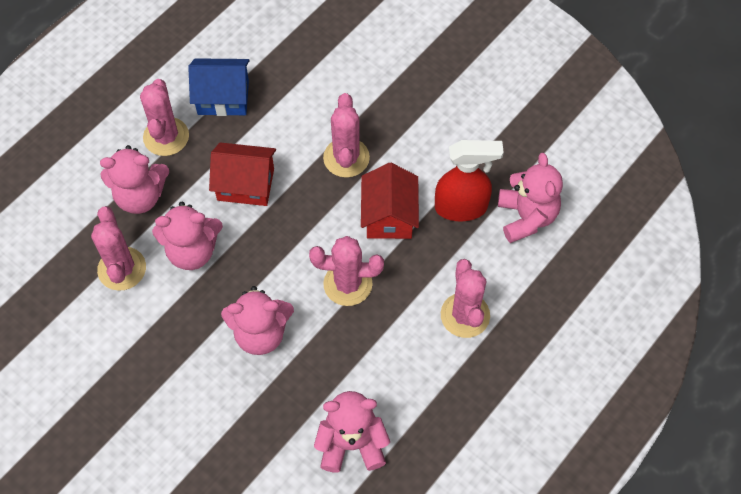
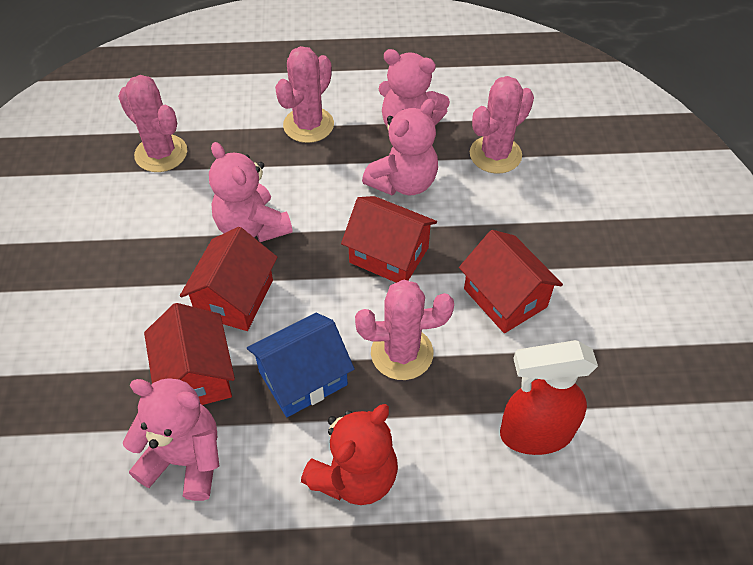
pink cactus: 5 -> 4
pink teddy bear: 5 -> 4
red house: 2 -> 4
red teddy bear: 0 -> 1

